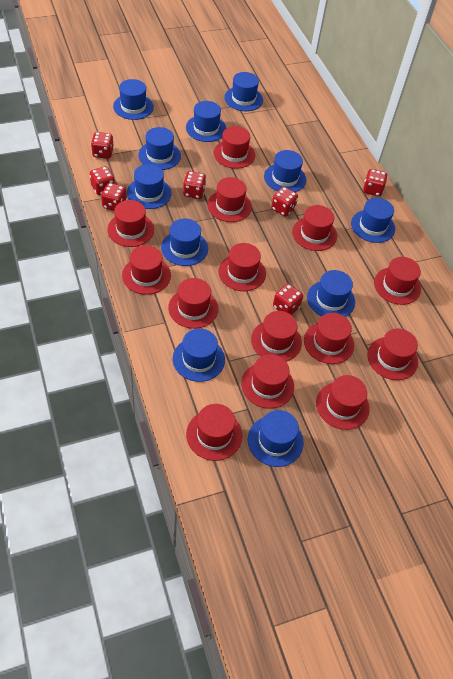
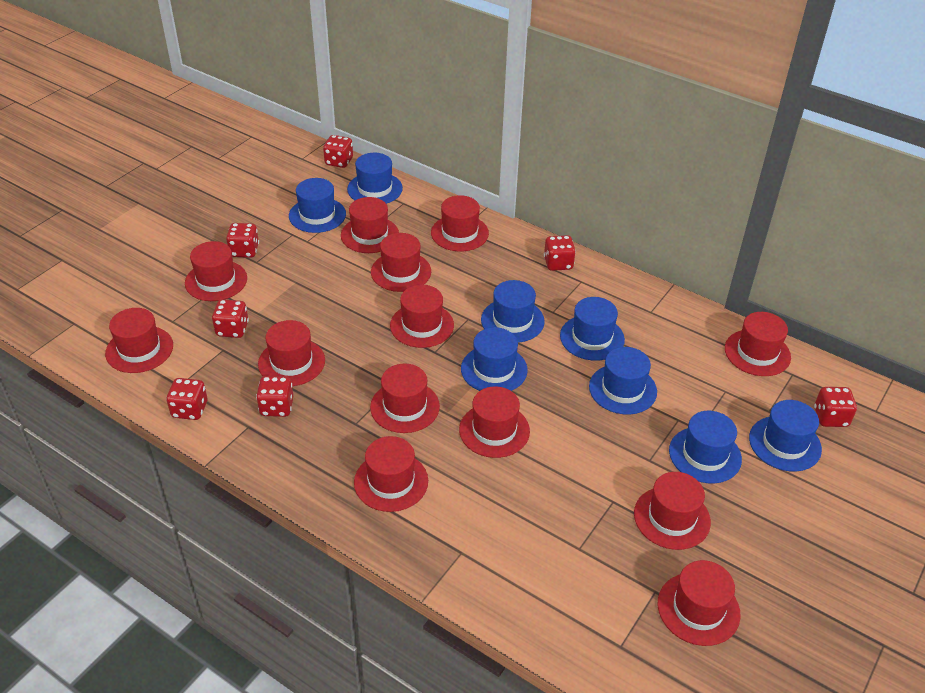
blue hat: 11 -> 8
red hat: 14 -> 13

